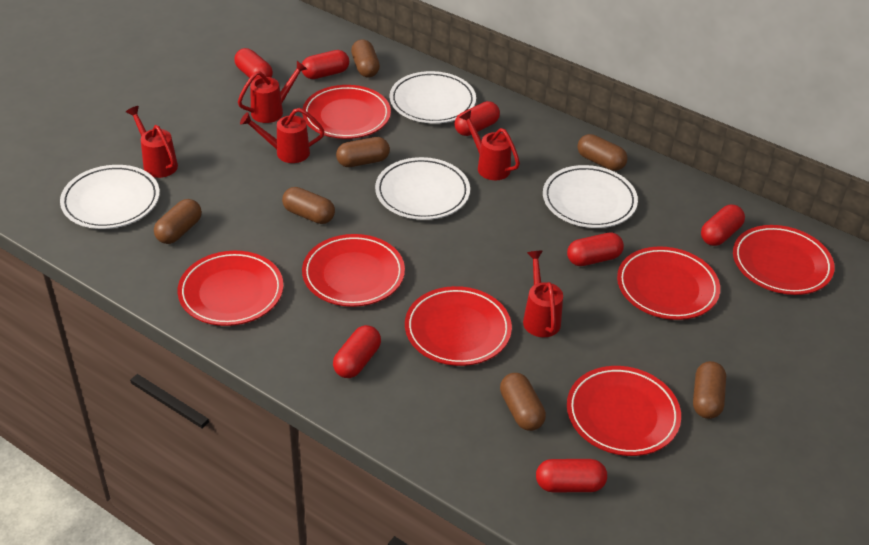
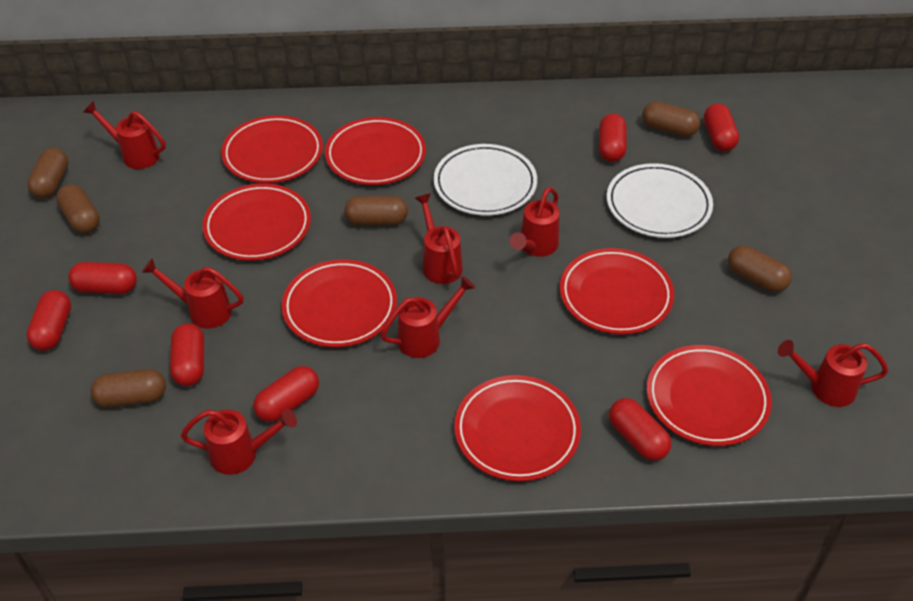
brown capsule: 7 -> 6
red watering can: 5 -> 7
white plate: 4 -> 2

